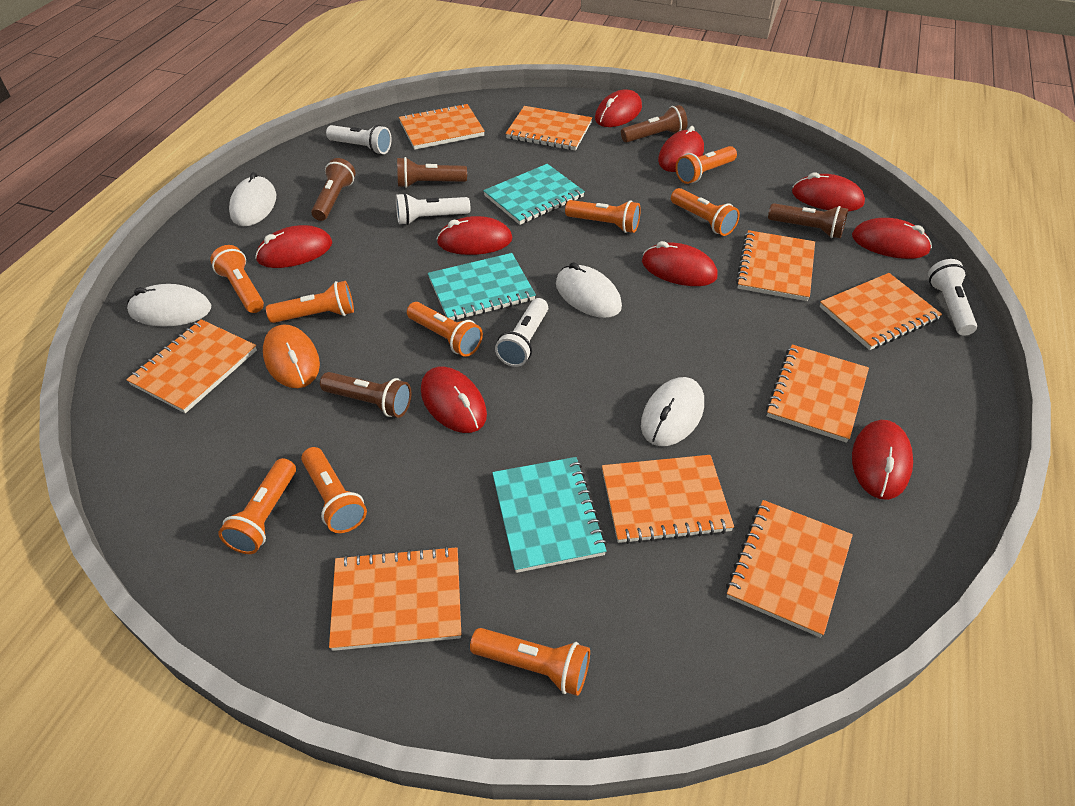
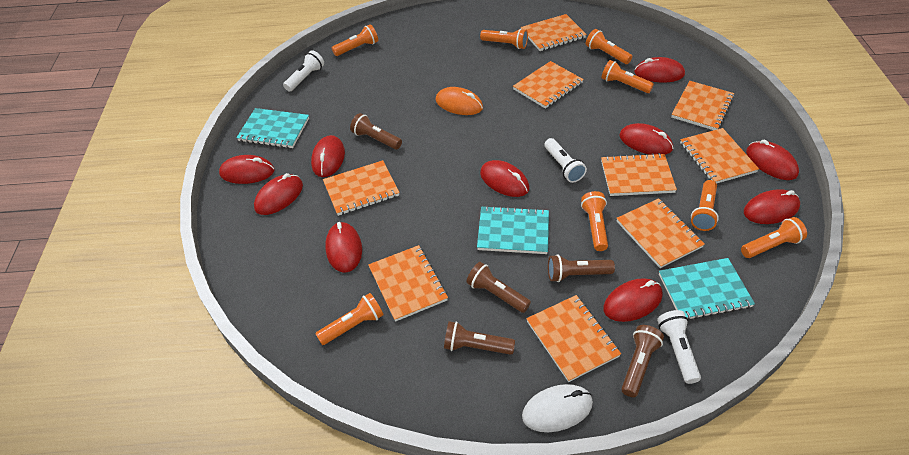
orange flashlight: 9 -> 8
red mouse: 9 -> 10
white flashlight: 4 -> 3
white mouse: 4 -> 1

